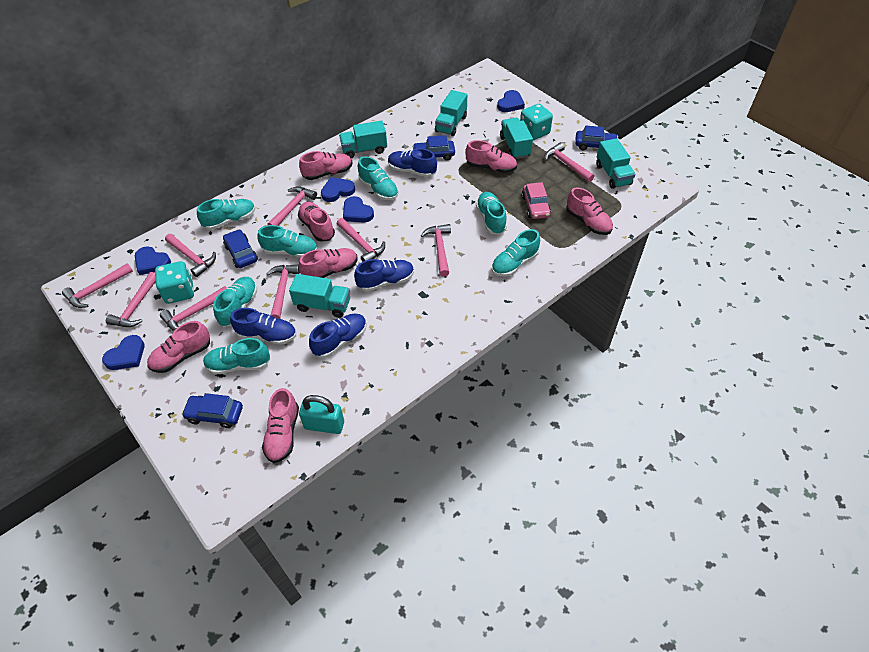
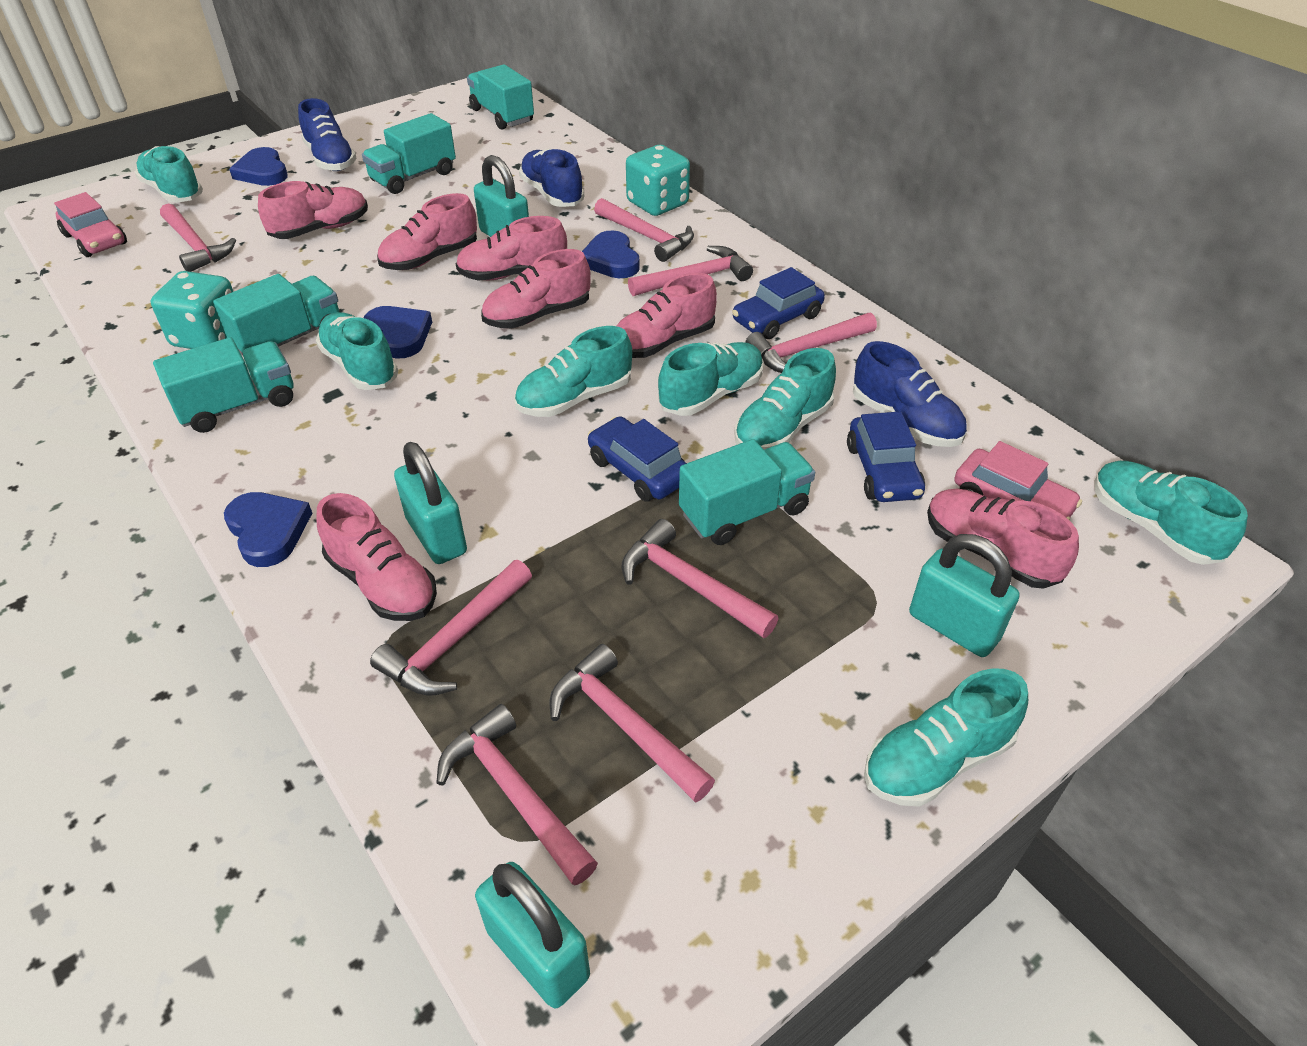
blue car: 4 -> 3
blue heart: 5 -> 4
blue shoe: 4 -> 3
pink car: 1 -> 2
pink hammer: 9 -> 8
turquoise padlock: 1 -> 4

